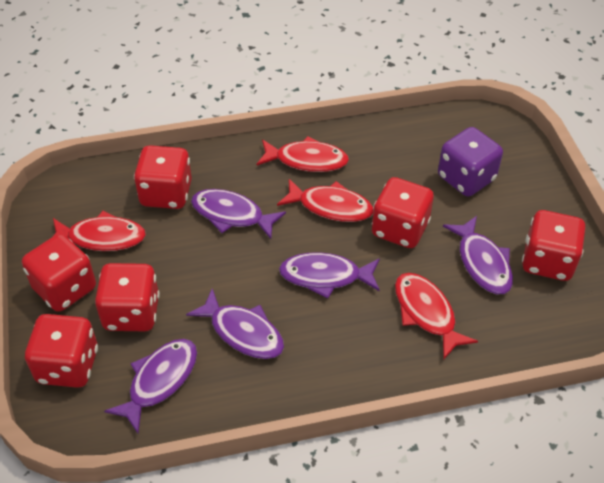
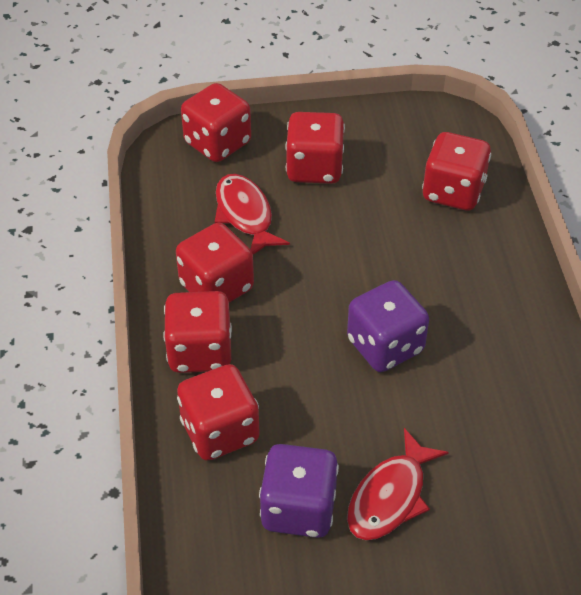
purple dice: 1 -> 2
purple fish: 5 -> 0
red fish: 4 -> 2

